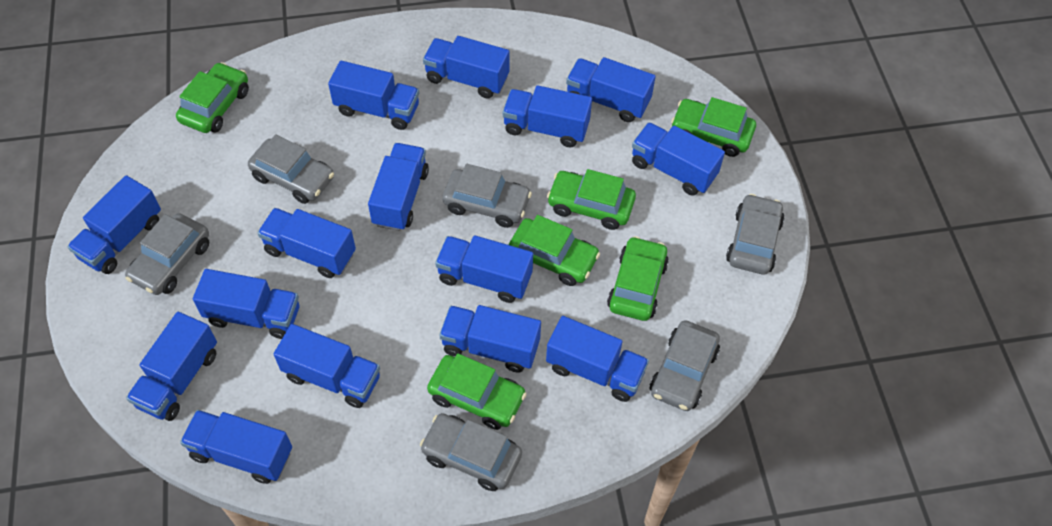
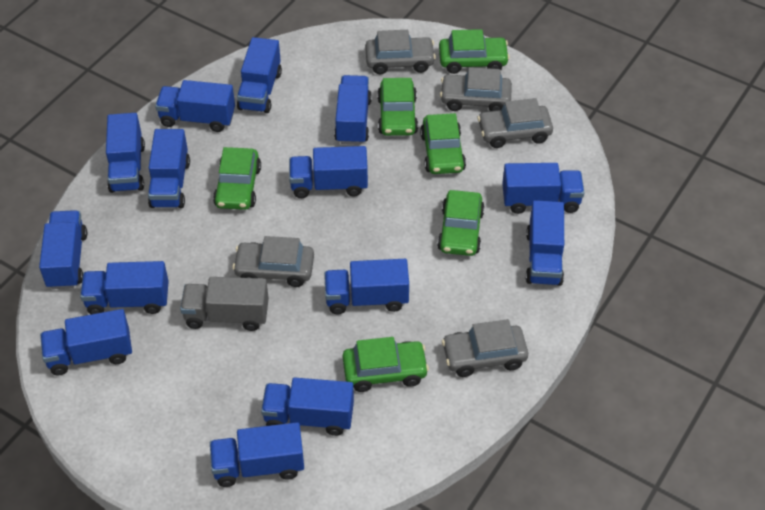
blue truck: 15 -> 14
grey car: 6 -> 5
grey truck: 0 -> 1

